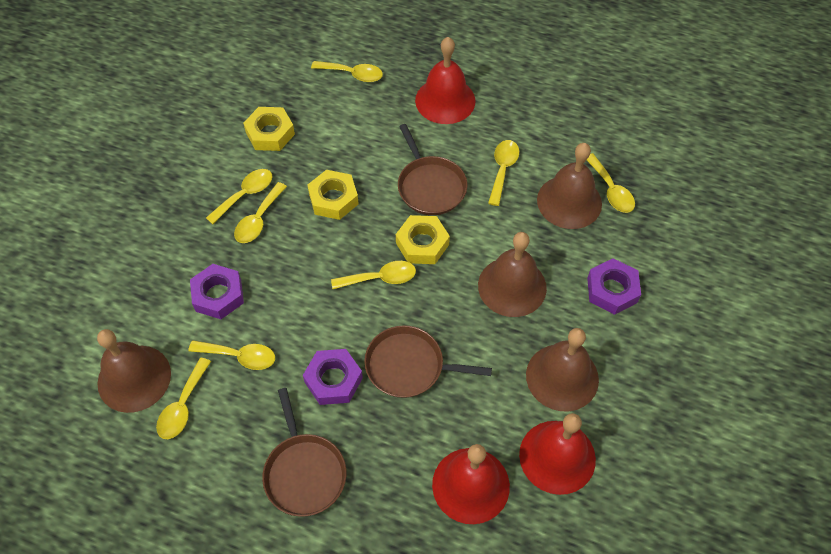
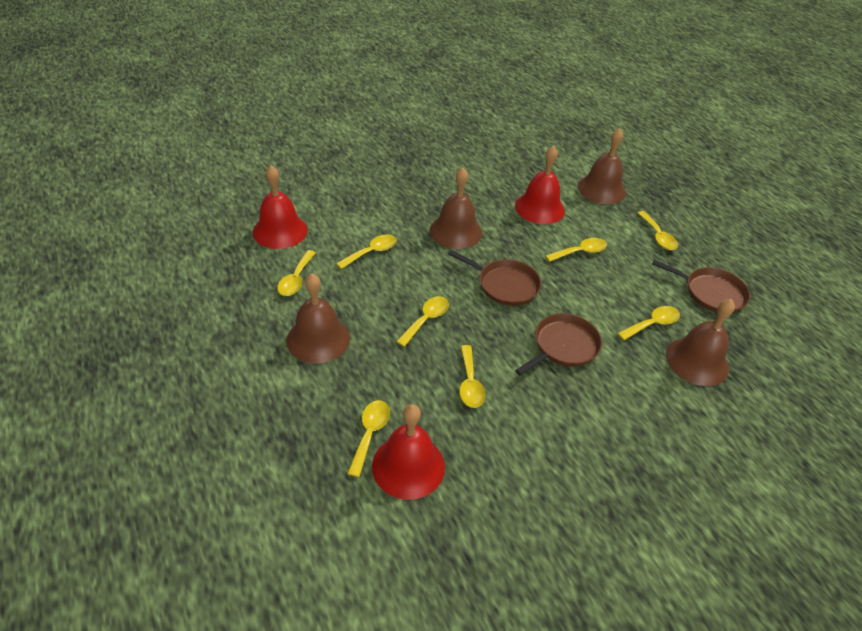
purple nut: 3 -> 0
yellow nut: 3 -> 0

